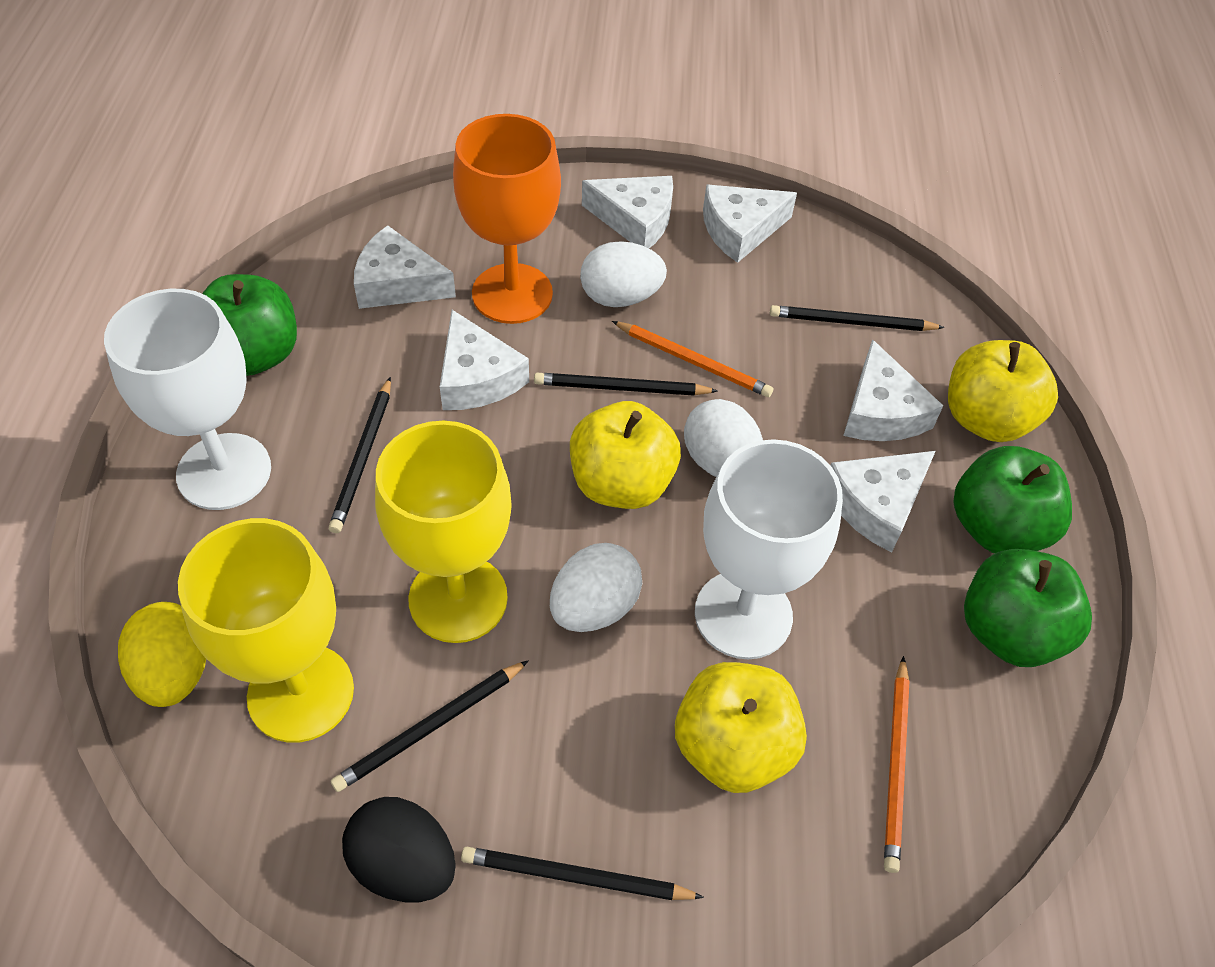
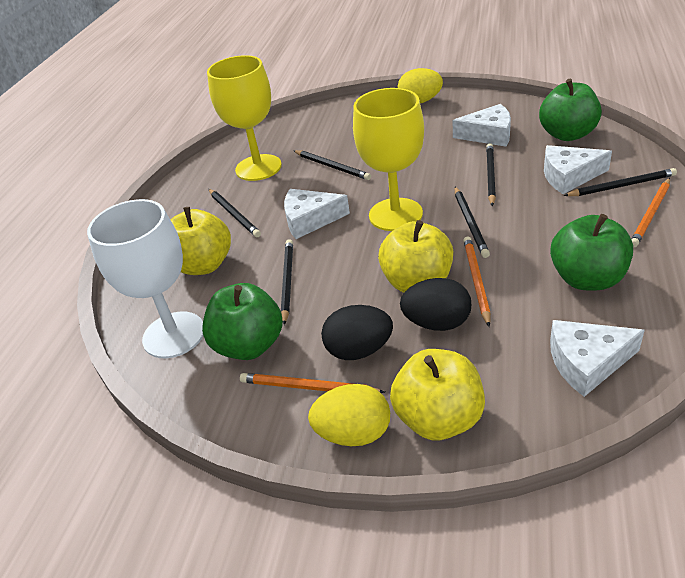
black egg: 1 -> 2
black pencil: 5 -> 6
orange goblet: 1 -> 0
orange pencil: 2 -> 3
white cheese: 6 -> 4
white egg: 3 -> 0
white goblet: 2 -> 1
yellow egg: 1 -> 2

